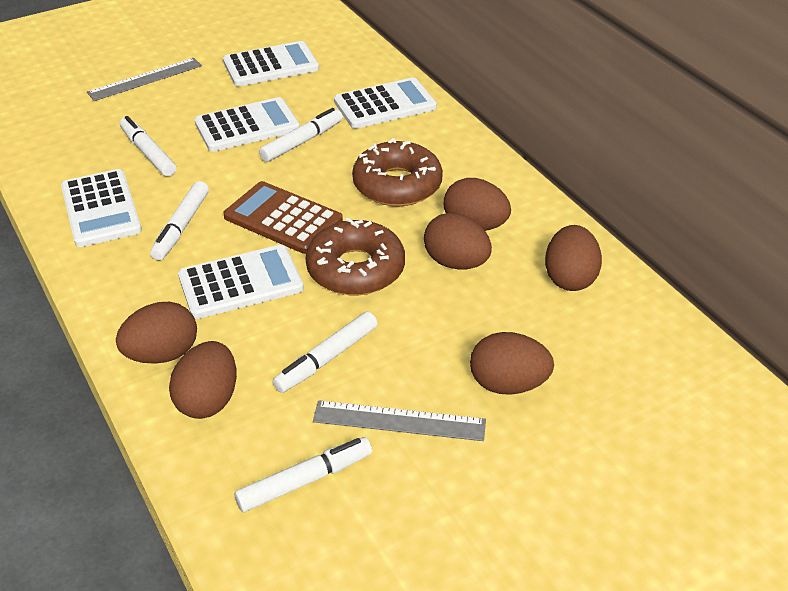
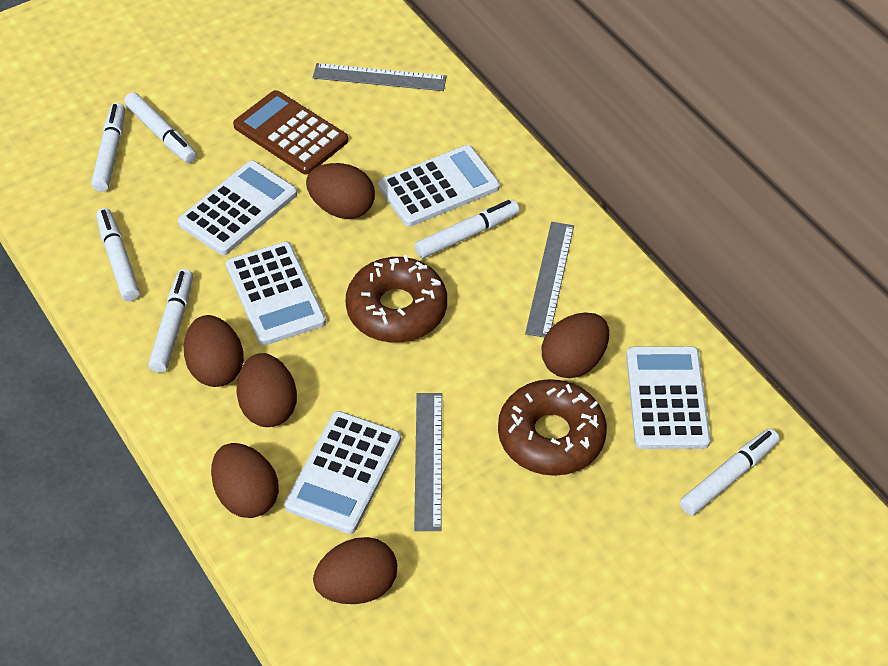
grey ruler: 2 -> 3
white marker: 5 -> 6

